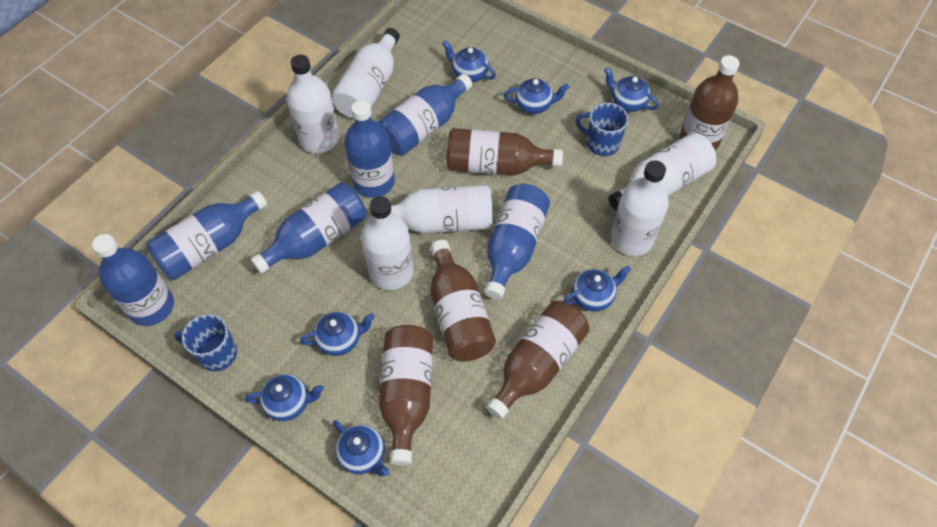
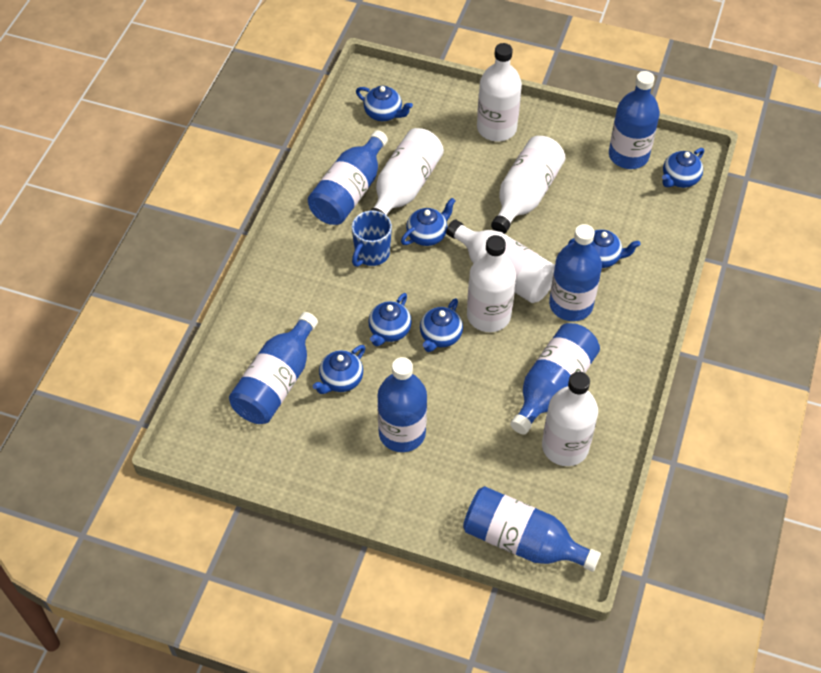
blue bottle: 6 -> 7
blue mug: 2 -> 1
brown bottle: 5 -> 0

